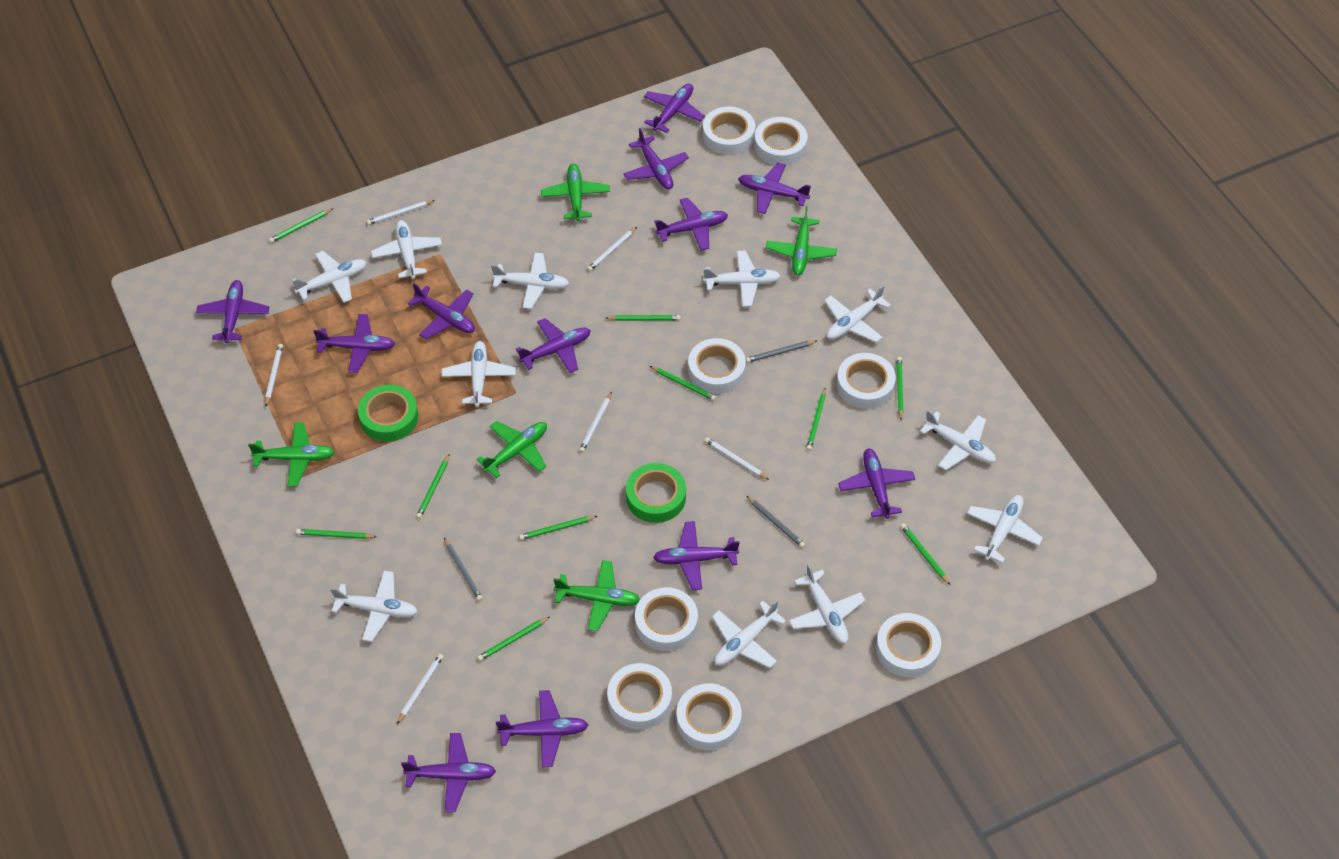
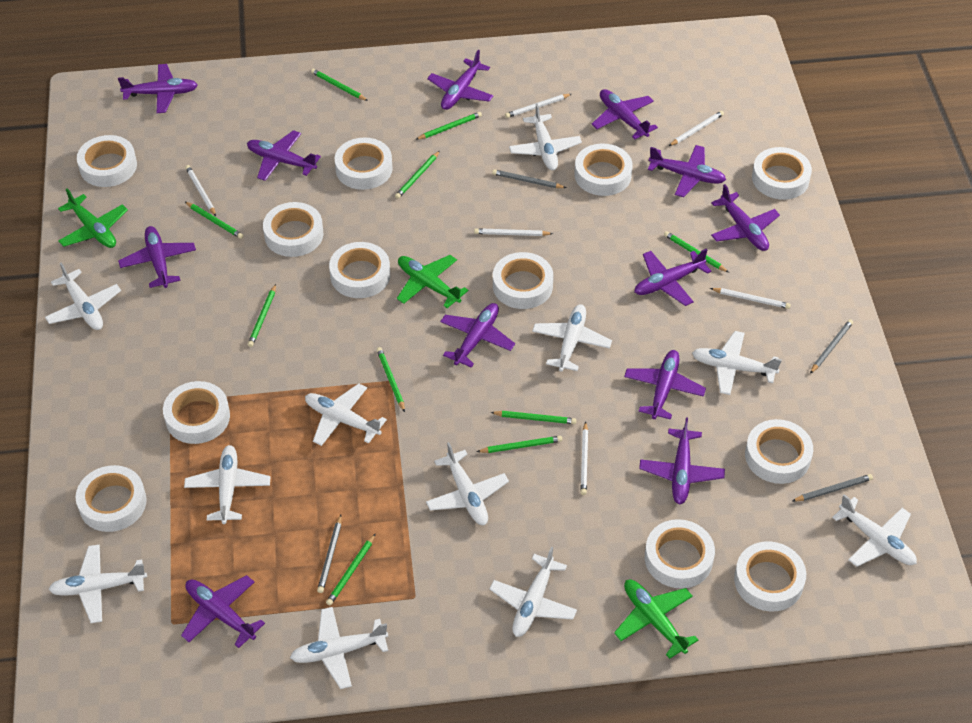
green plane: 5 -> 3
green tape: 2 -> 0
grey pencil: 3 -> 4
white tape: 8 -> 12

